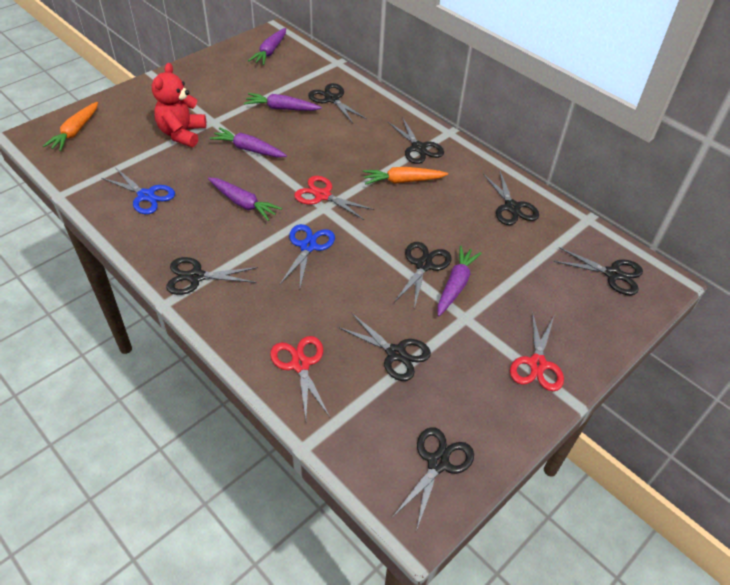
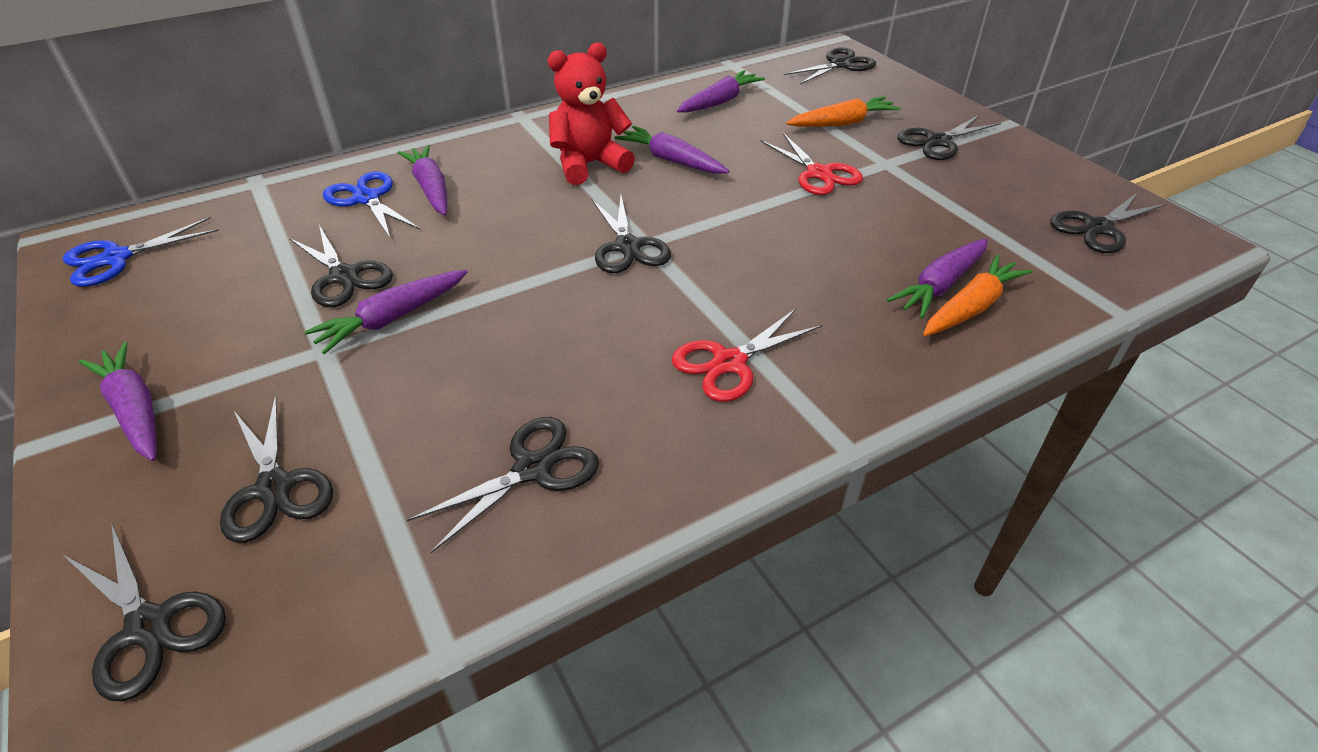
purple carrot: 5 -> 6
red scissors: 3 -> 2

